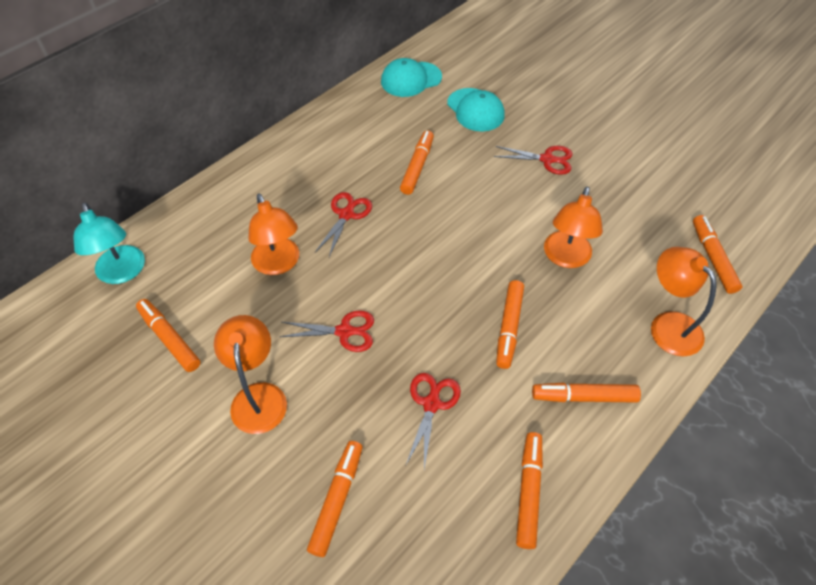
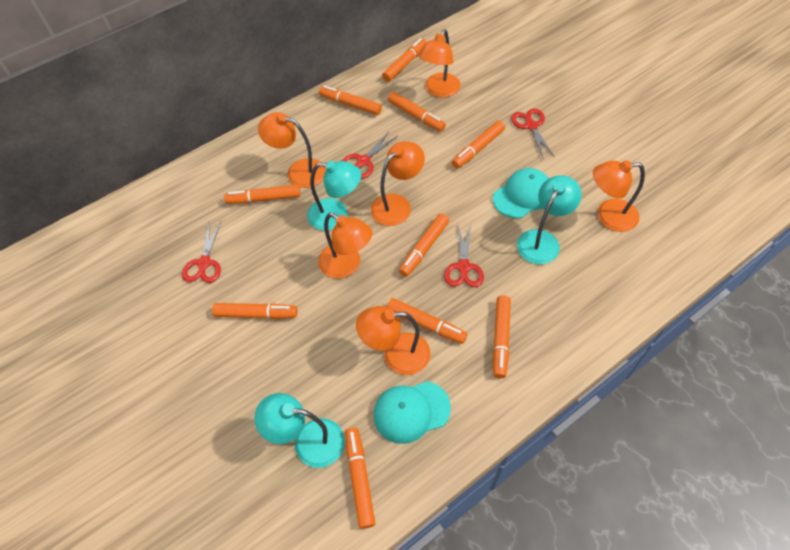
orange lamp: 4 -> 6
orange marker: 7 -> 10
turquoise lamp: 1 -> 3

